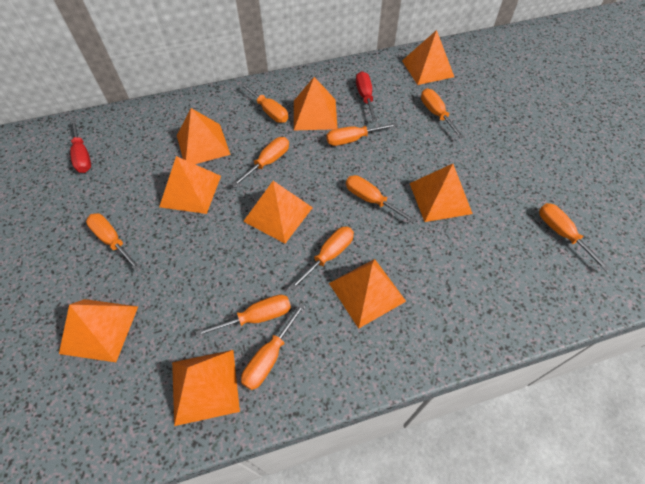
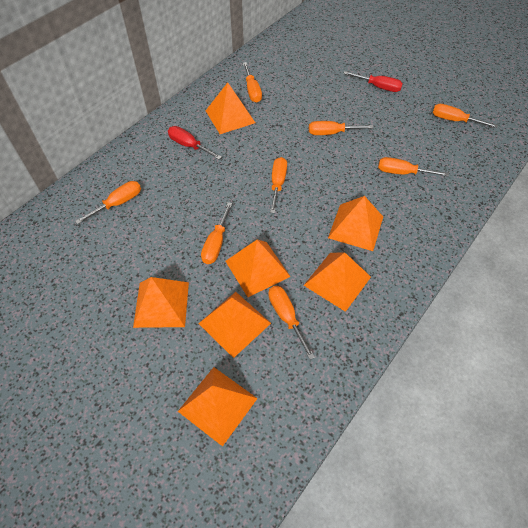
orange pyramid: 9 -> 7
orange screwdriver: 10 -> 8

